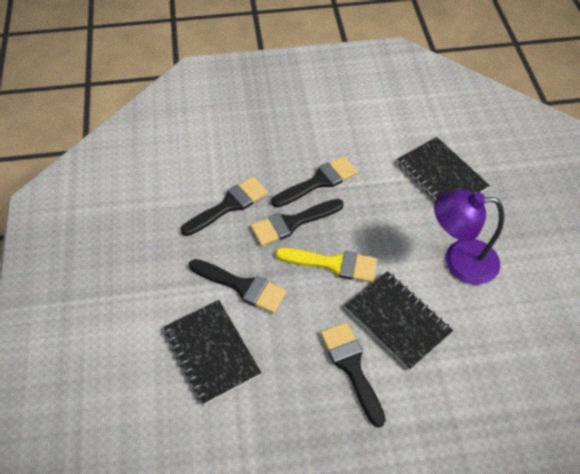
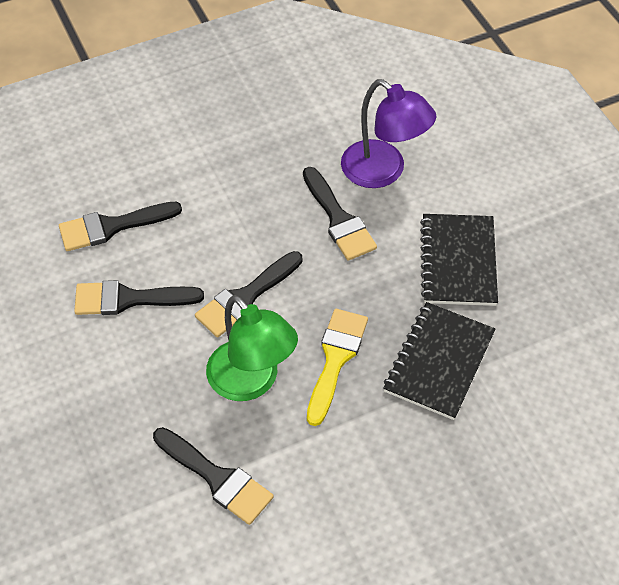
black notebook: 3 -> 2
green lamp: 0 -> 1

